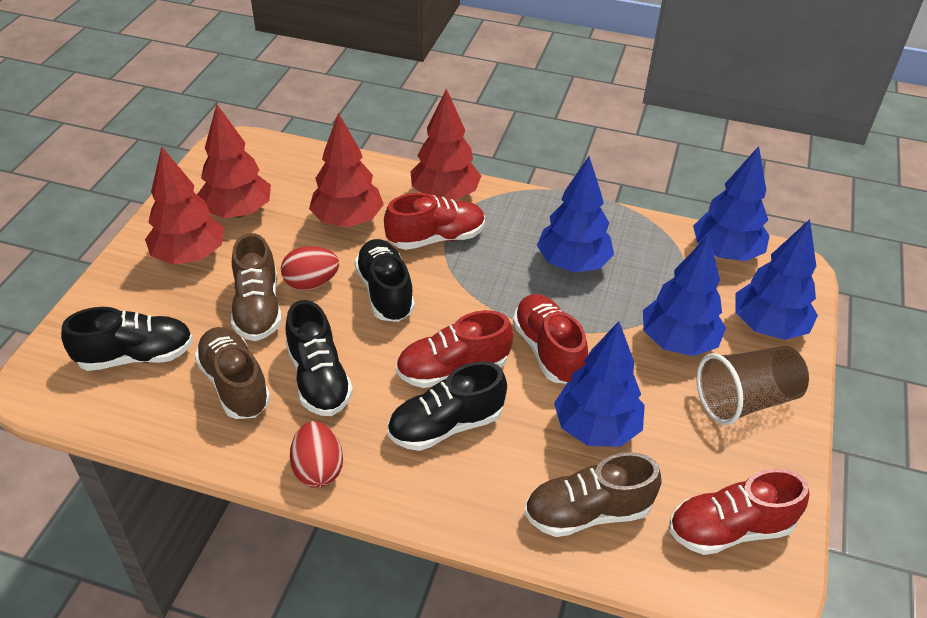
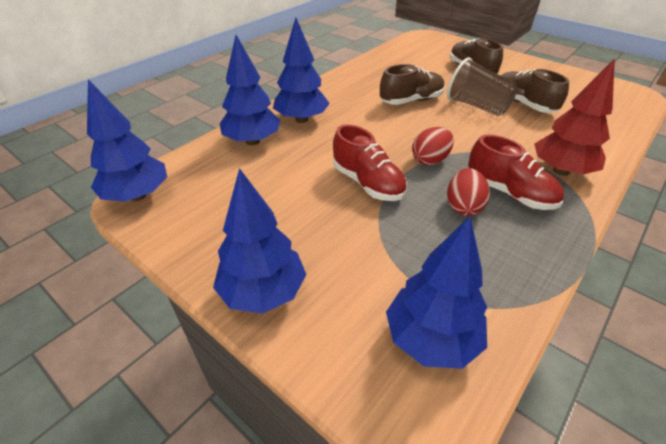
black shoe: 4 -> 0
red shoe: 4 -> 2
red tree: 4 -> 1

